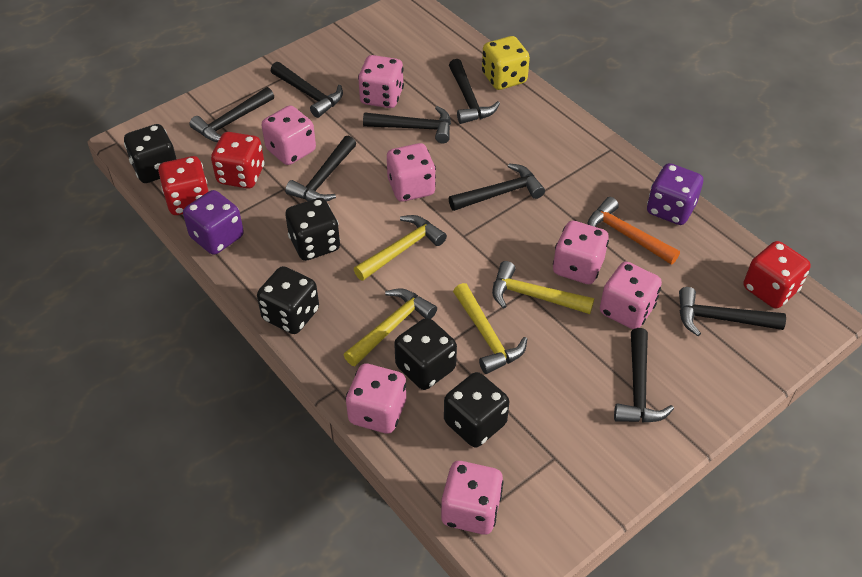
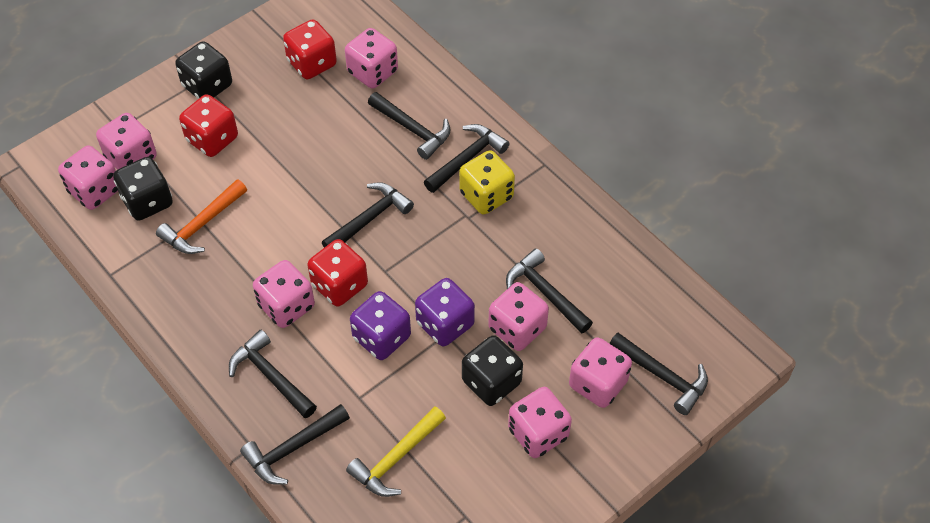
black dice: 5 -> 3
black hammer: 8 -> 7
yellow hammer: 4 -> 1

